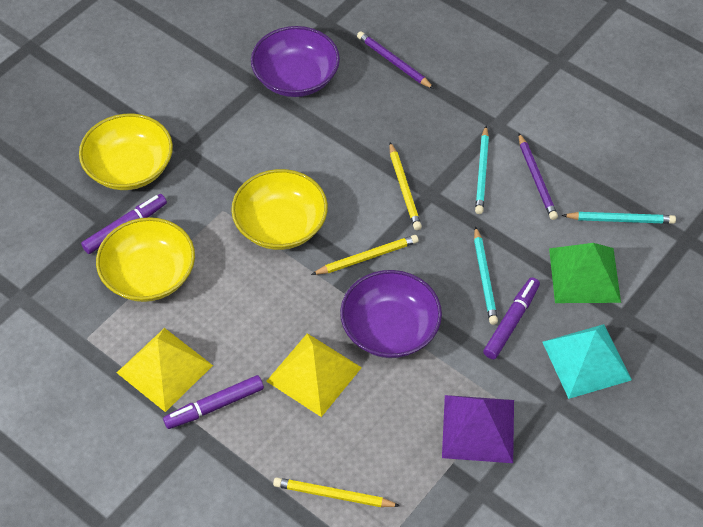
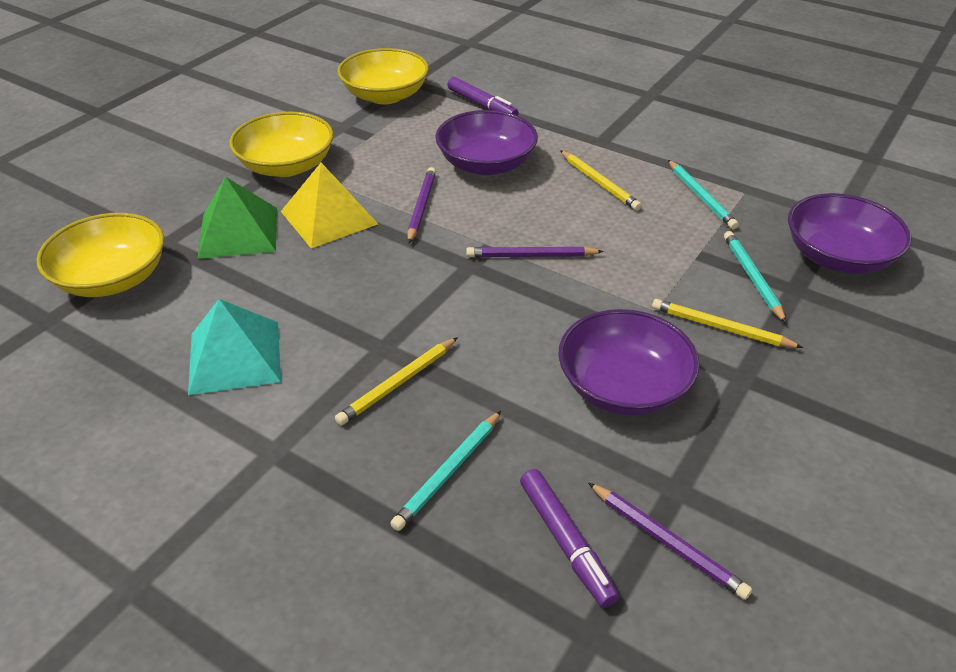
purple bowl: 2 -> 3
purple marker: 3 -> 2
purple pencil: 2 -> 3
purple pyramid: 1 -> 0
yellow pyramid: 2 -> 1

